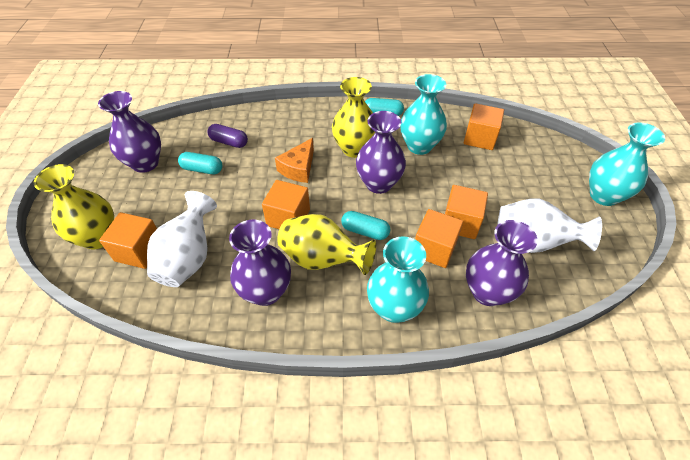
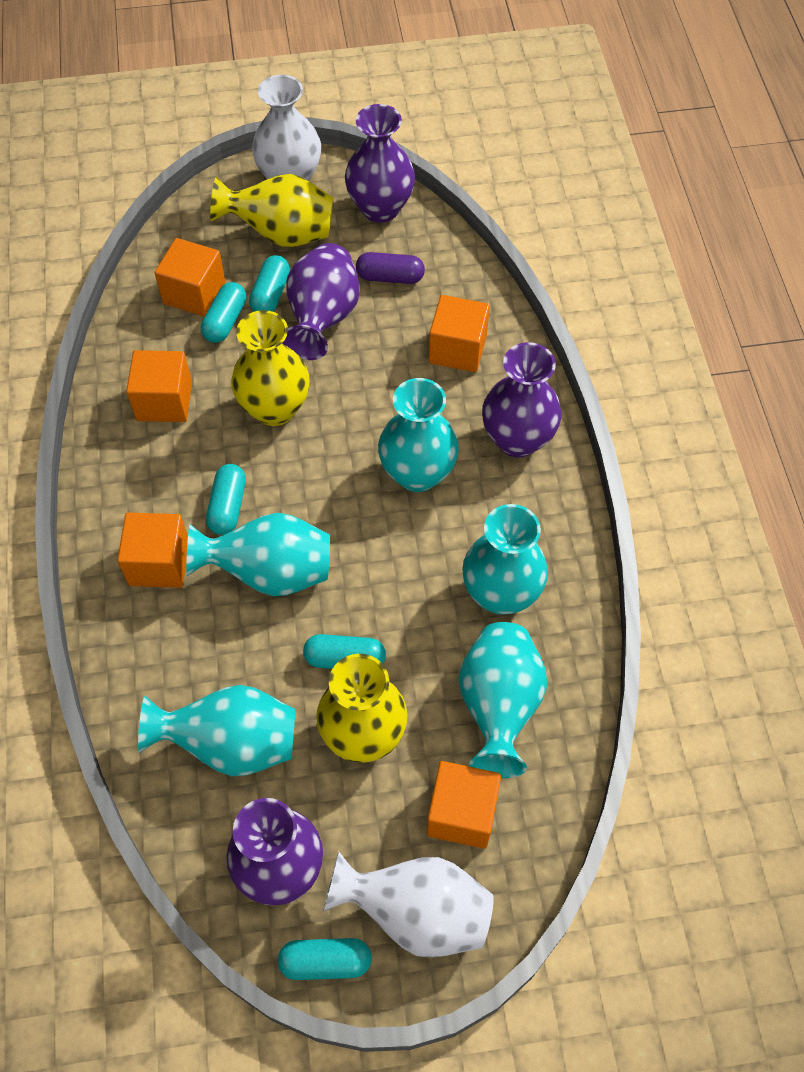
orange cheese: 1 -> 0
turquoise capsule: 3 -> 5
turquoise vase: 3 -> 5

